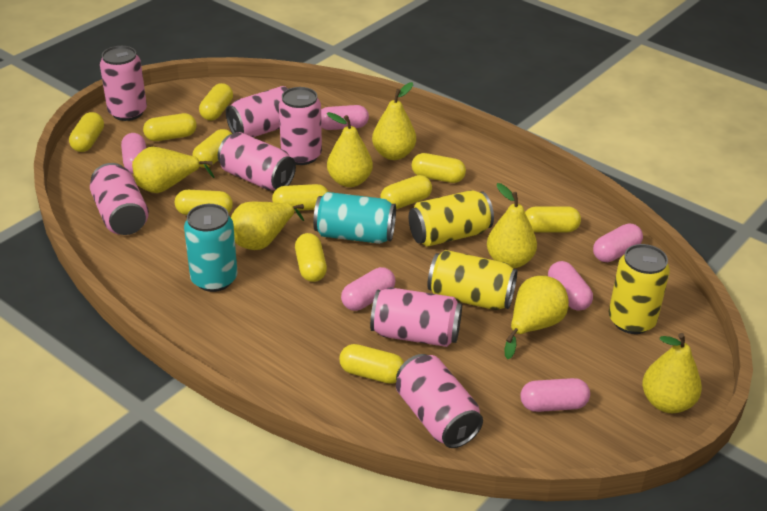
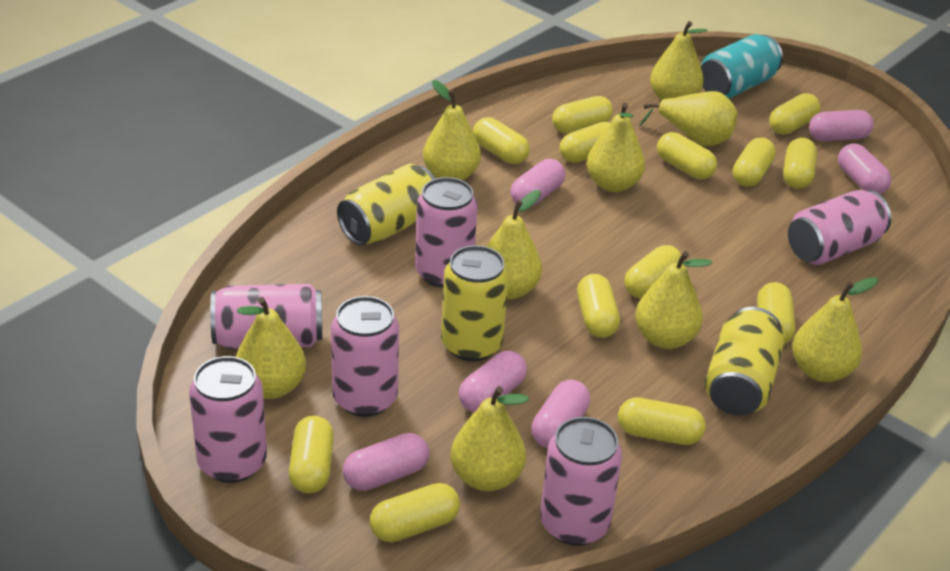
pink can: 7 -> 6
turquoise can: 2 -> 1
yellow capsule: 11 -> 13
yellow pear: 7 -> 9

